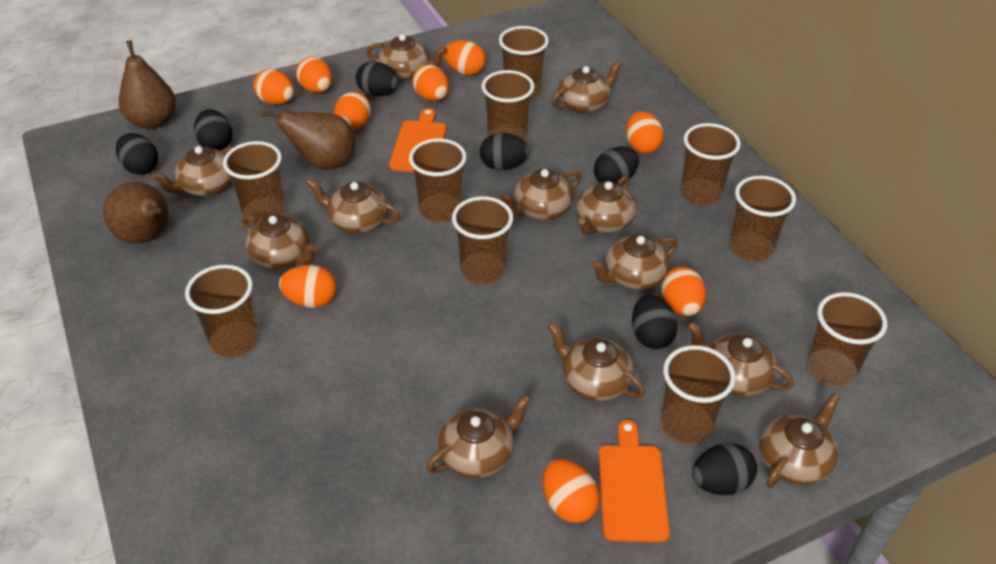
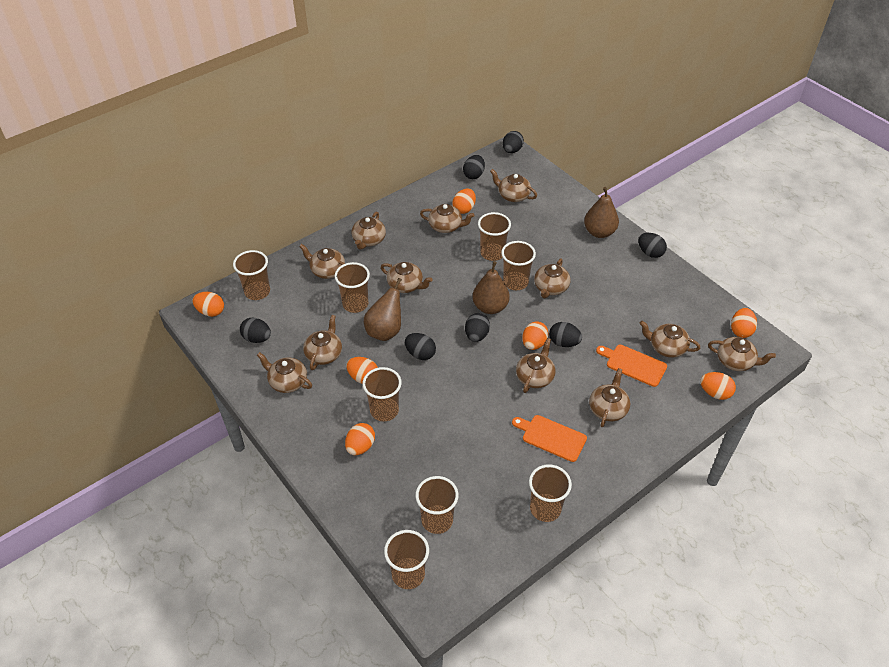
brown cup: 10 -> 8
orange egg: 9 -> 7

